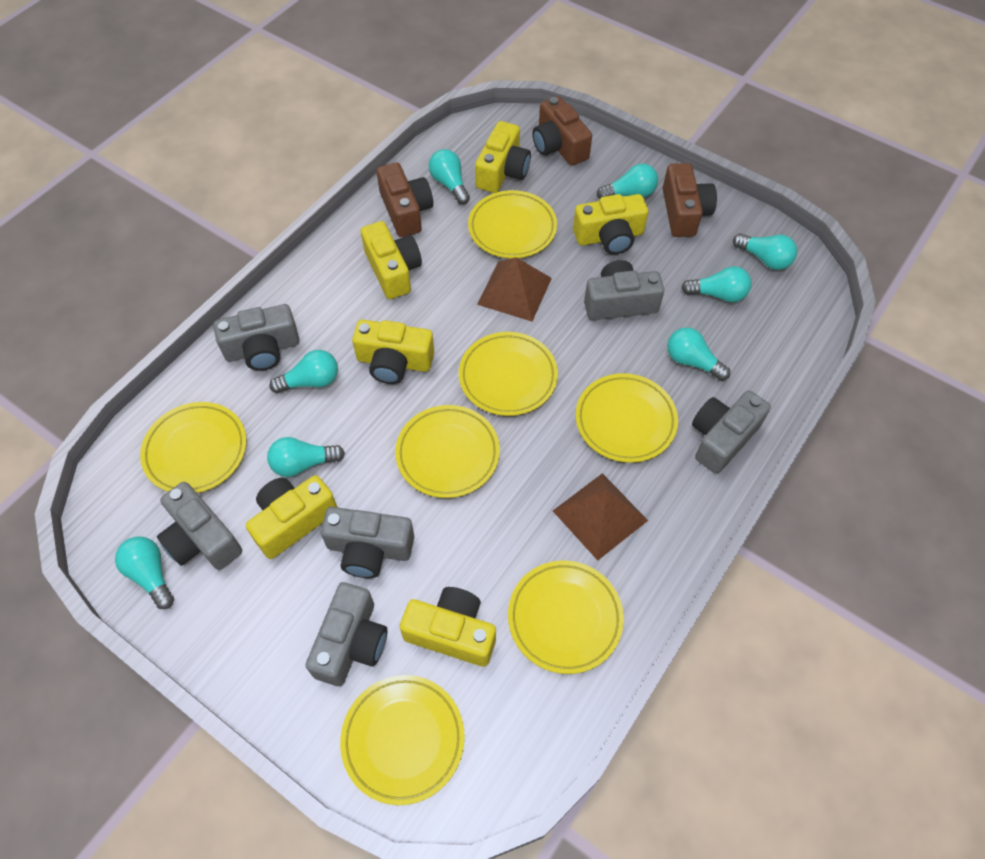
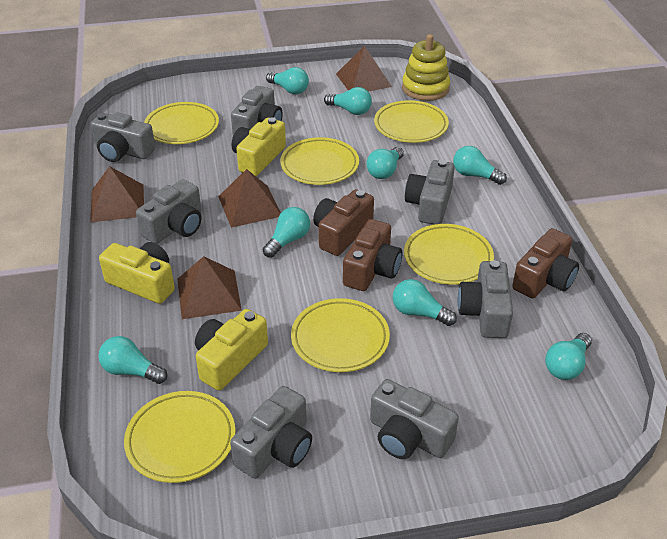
brown pyramid: 2 -> 4
grey camera: 6 -> 7
yellow camera: 6 -> 3
yellow plate: 7 -> 6
yellow stacking toy: 0 -> 1

